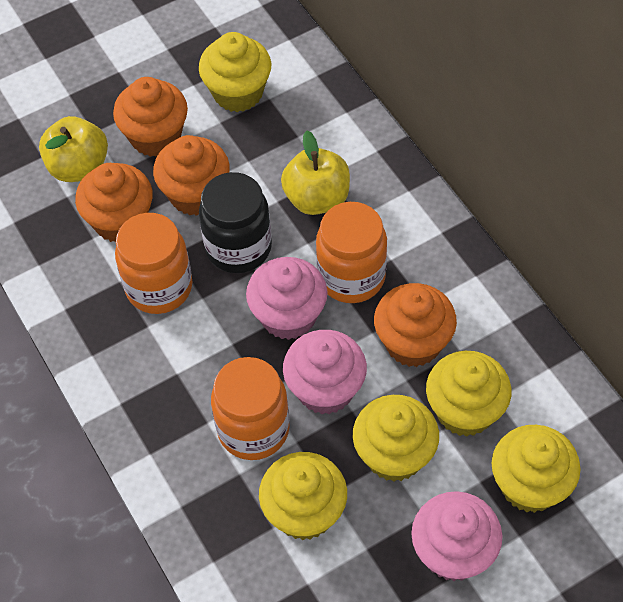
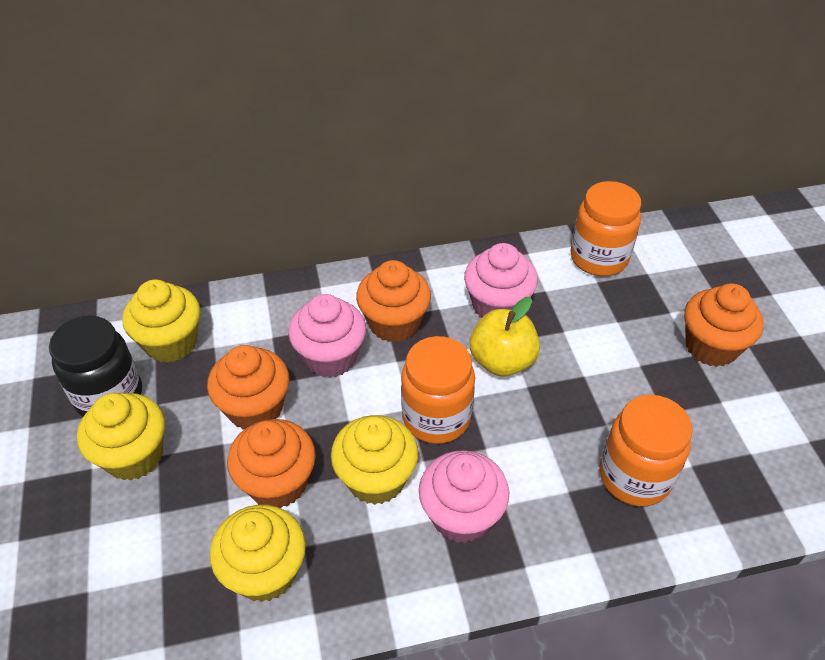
yellow apple: 2 -> 1
yellow cupcake: 5 -> 4

